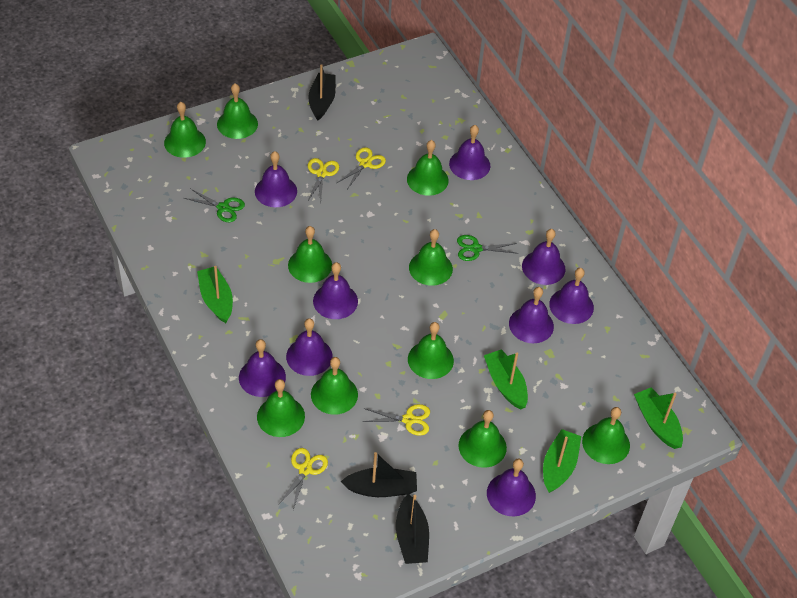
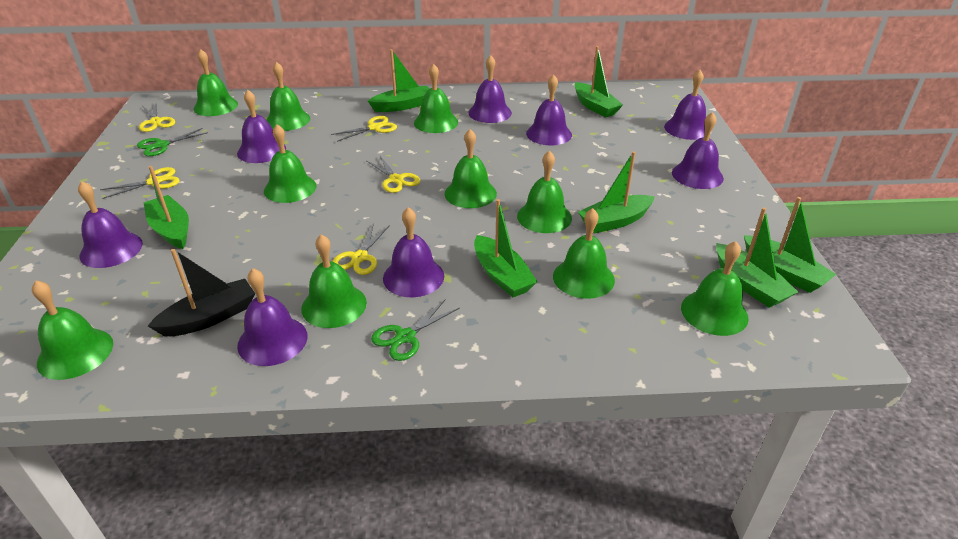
black boat: 3 -> 1
green boat: 4 -> 7
purple bell: 9 -> 8
yellow scissors: 4 -> 5

